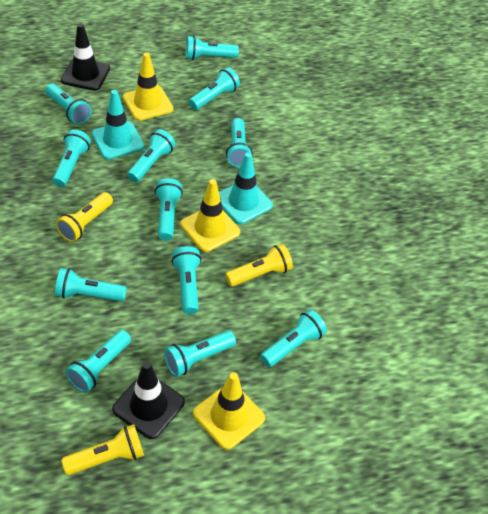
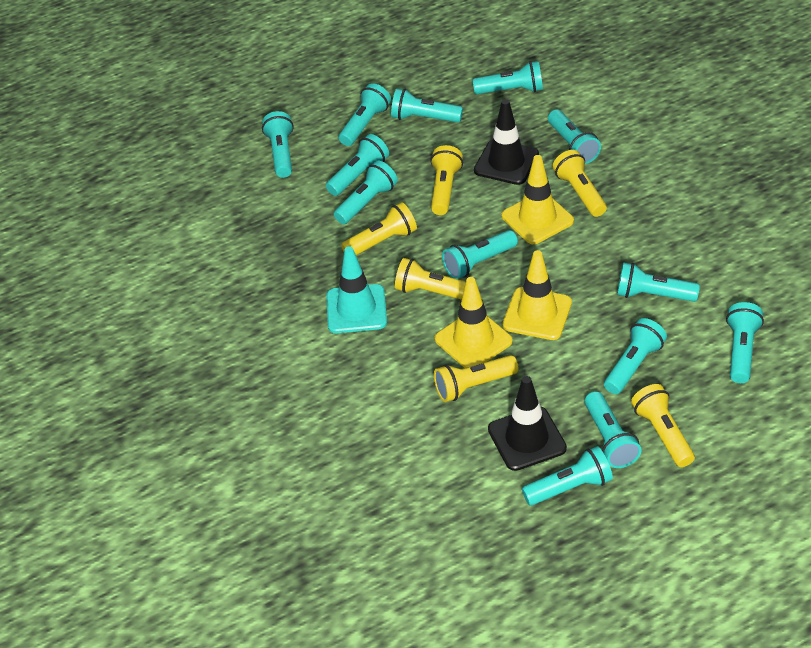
turquoise flashlight: 12 -> 13
turquoise traffic cone: 2 -> 1
yellow flashlight: 3 -> 6

